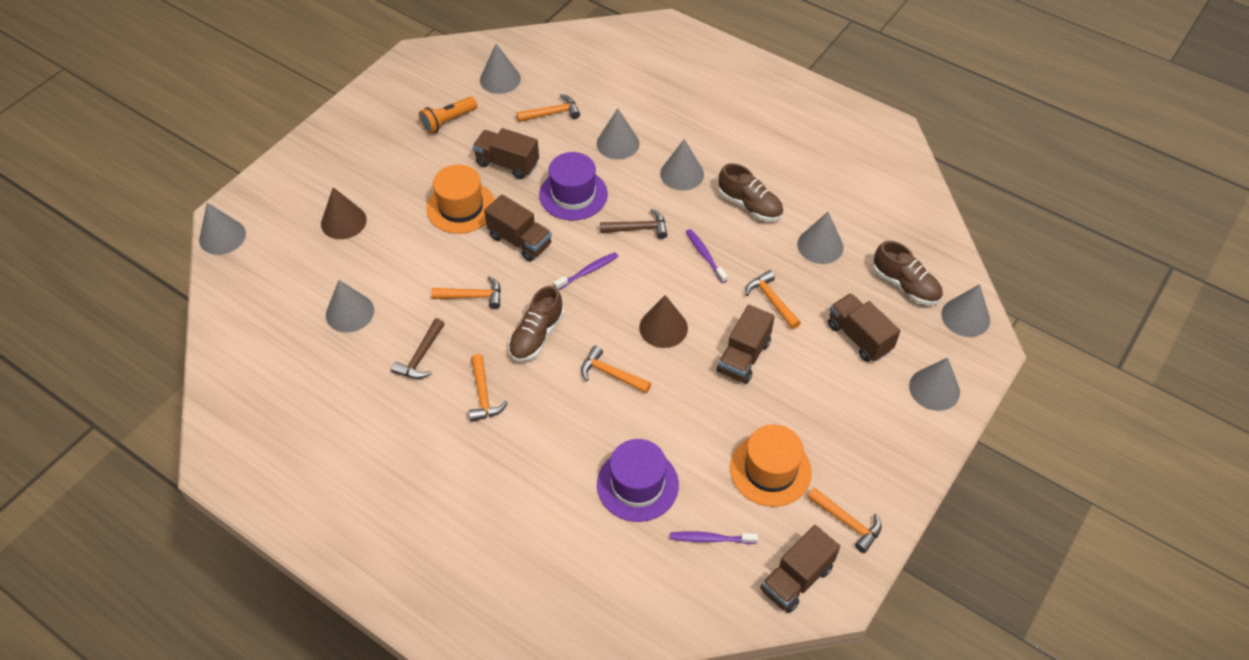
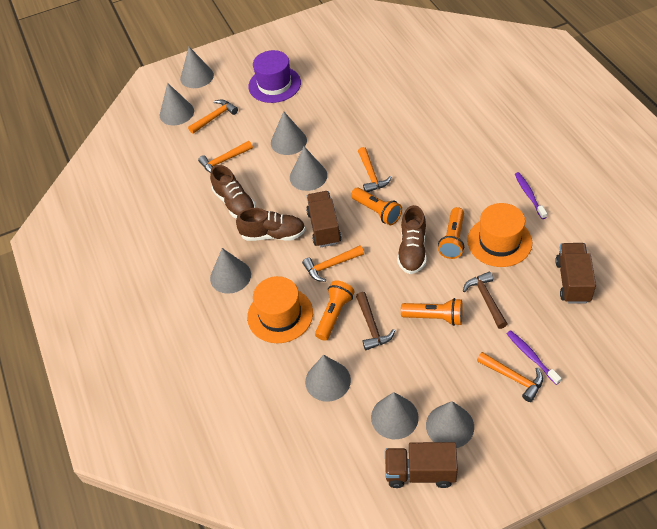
brown cone: 2 -> 0
brown truck: 5 -> 3
orange flashlight: 1 -> 4
orange hammer: 6 -> 5
purple hat: 2 -> 1
purple toothbrush: 3 -> 2

